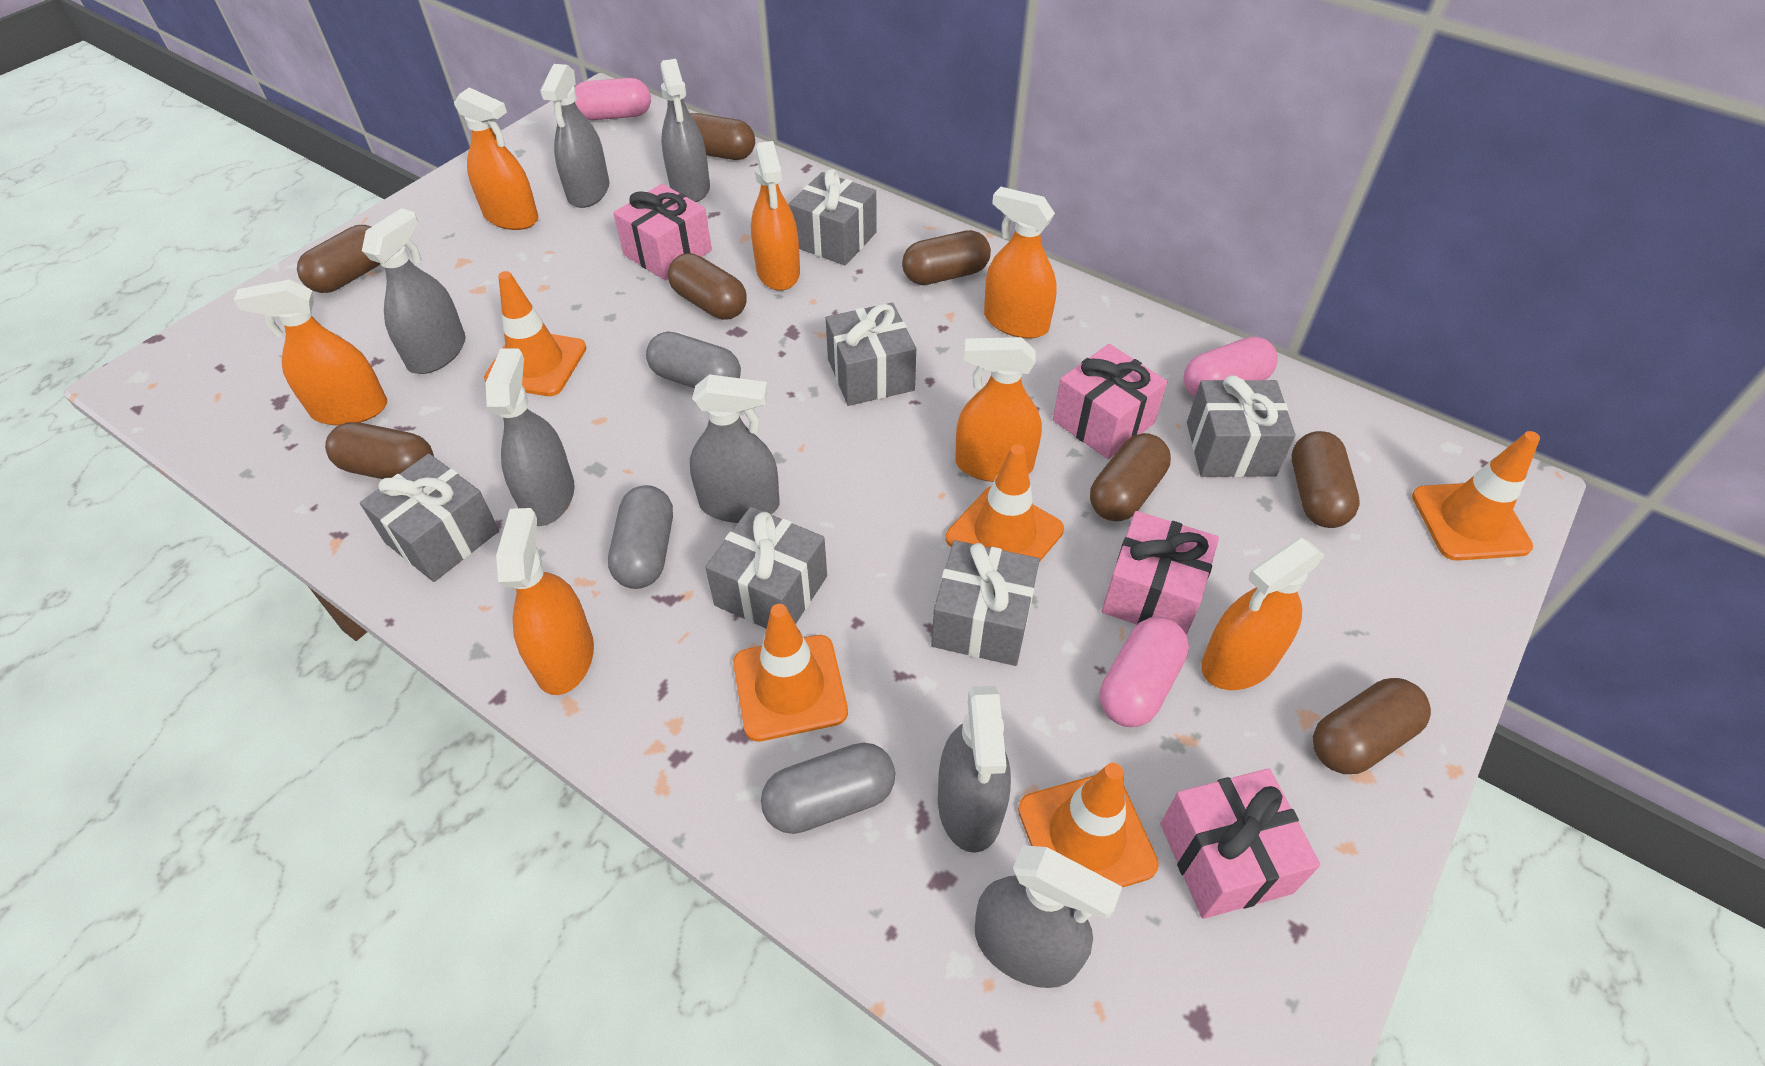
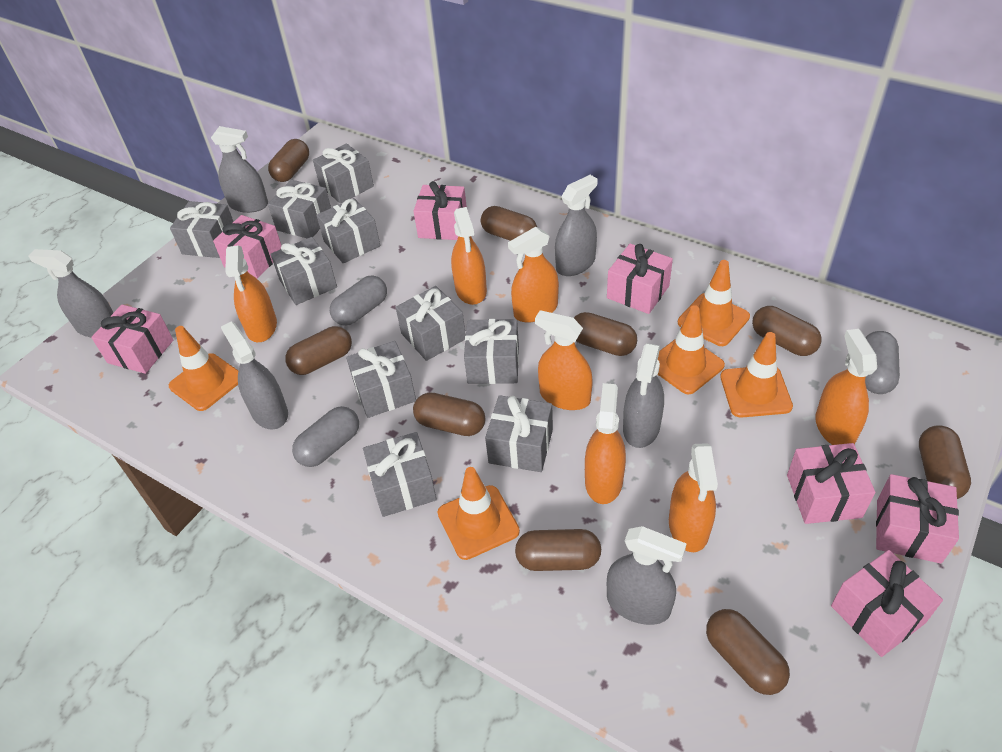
brown capsule: 8 -> 9
grey gift: 6 -> 10
grey spray bottle: 7 -> 6
pink capsule: 3 -> 0
pink gift: 4 -> 7

